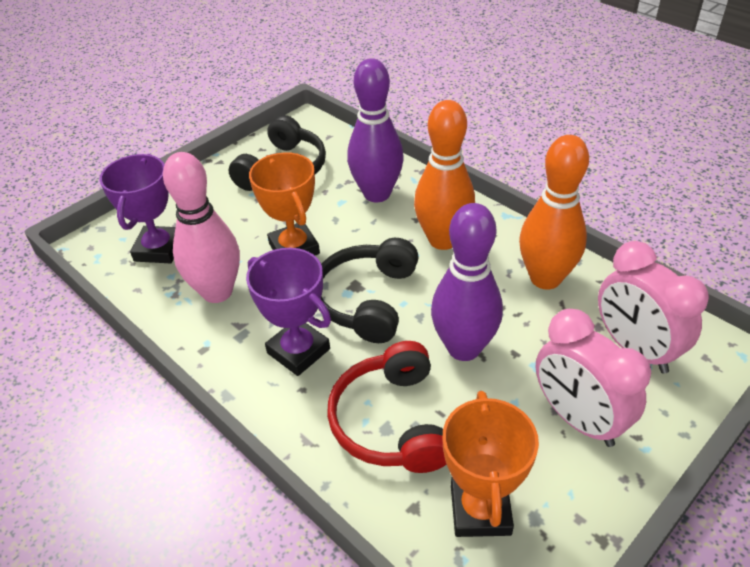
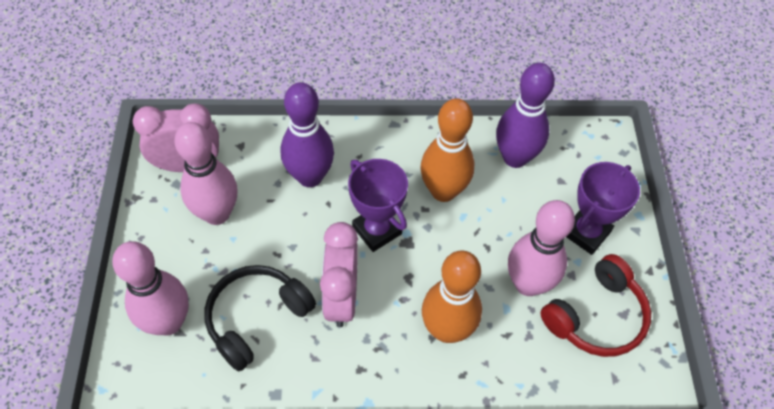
black headphones: 2 -> 1
orange trophy: 2 -> 0
pink bowling pin: 1 -> 3

